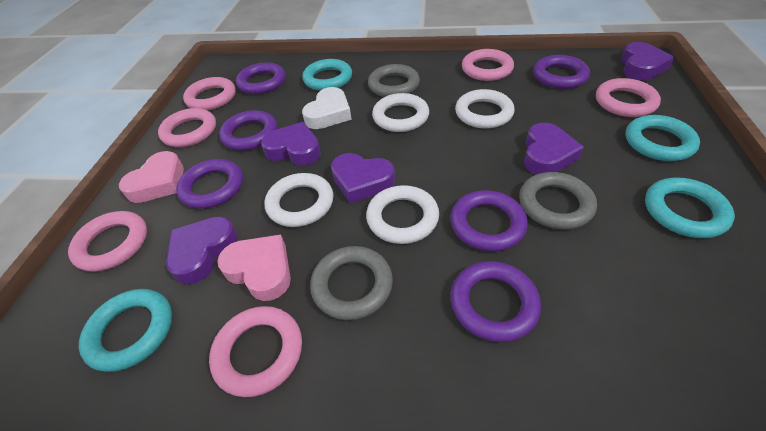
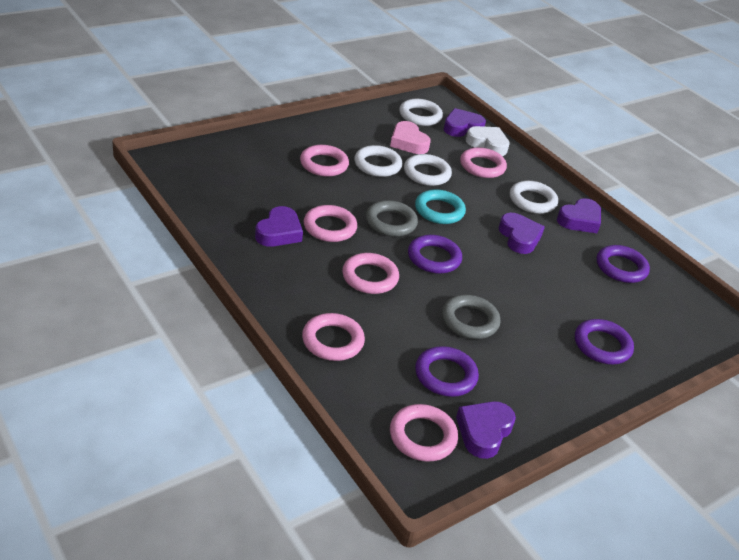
grey ring: 3 -> 2
pink heart: 2 -> 1
purple ring: 6 -> 4
turquoise ring: 4 -> 1

